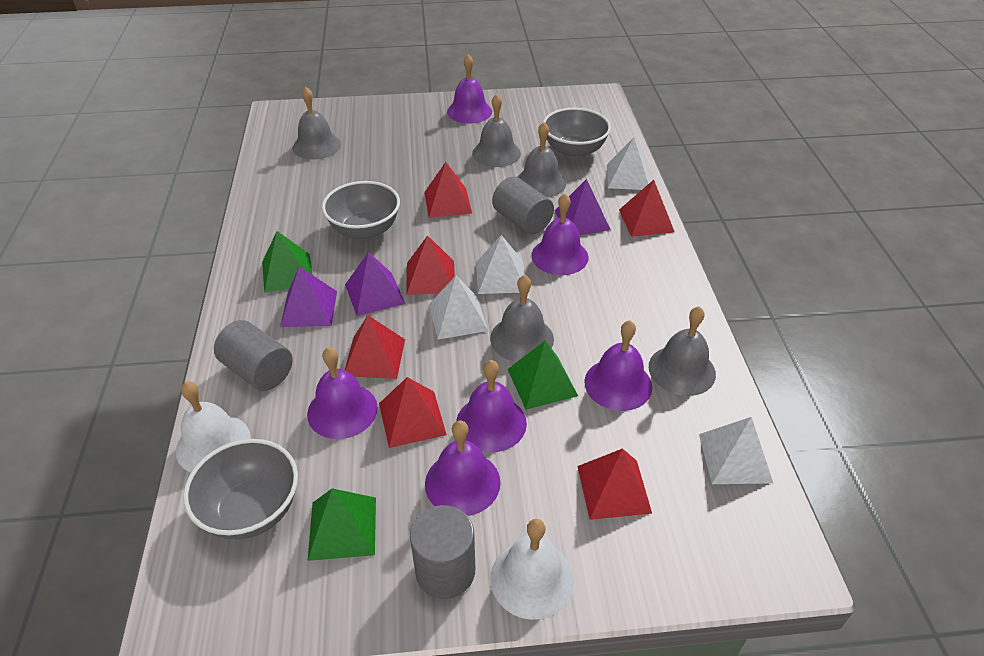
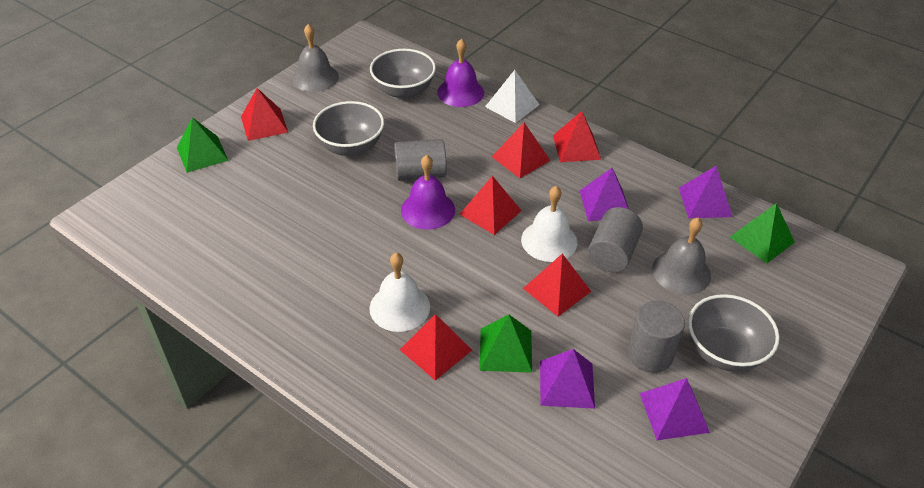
grey bell: 5 -> 2
purple bell: 6 -> 2
purple pyramid: 3 -> 4
white pyramid: 4 -> 1

